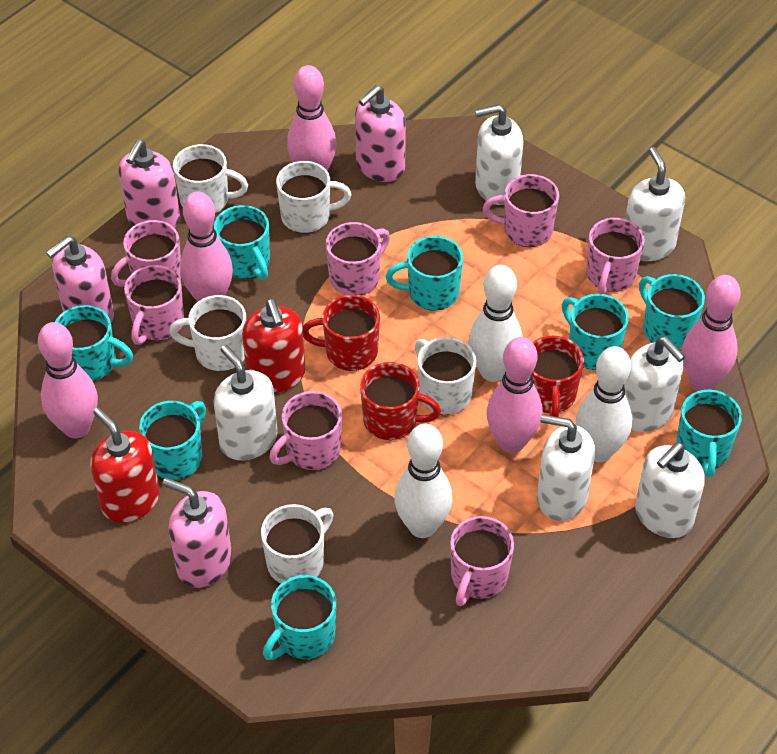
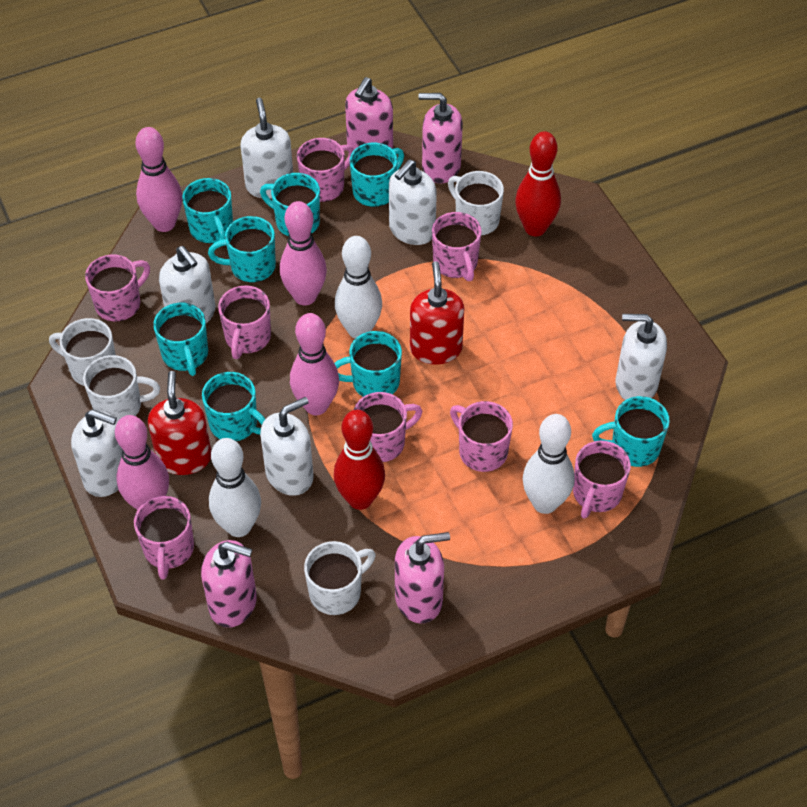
pink bowling pin: 5 -> 4
pink mug: 7 -> 8
red bowling pin: 0 -> 2
red mug: 3 -> 0
white mug: 5 -> 4

